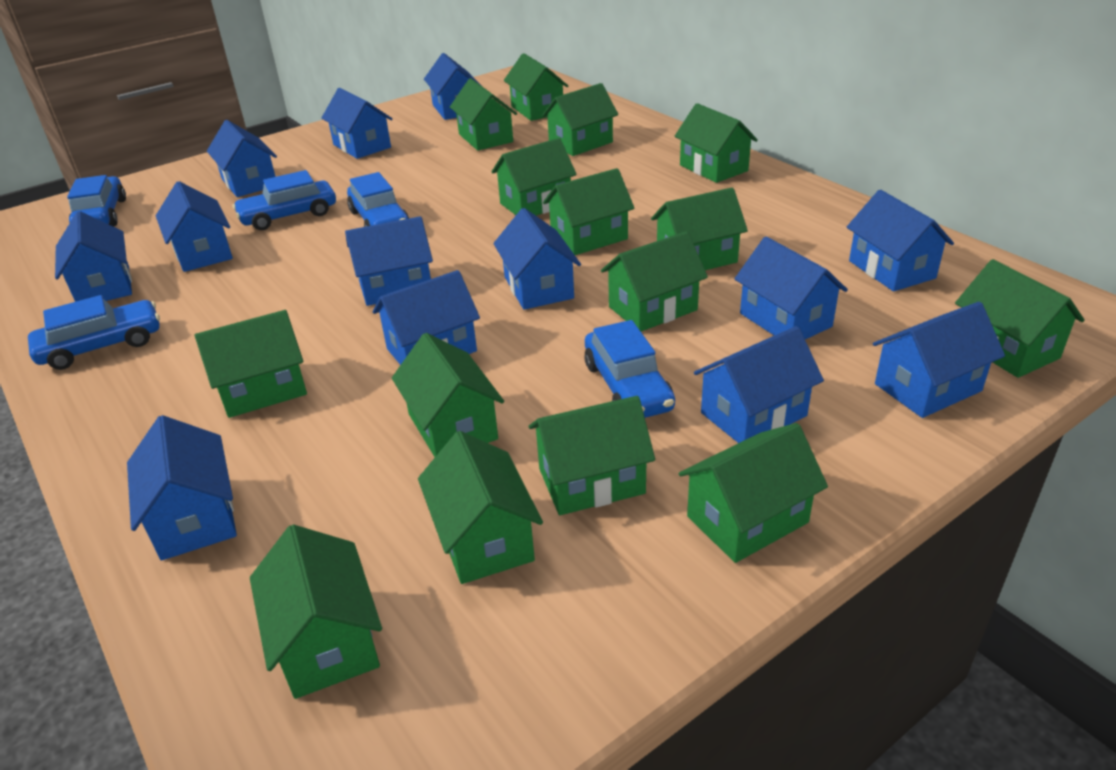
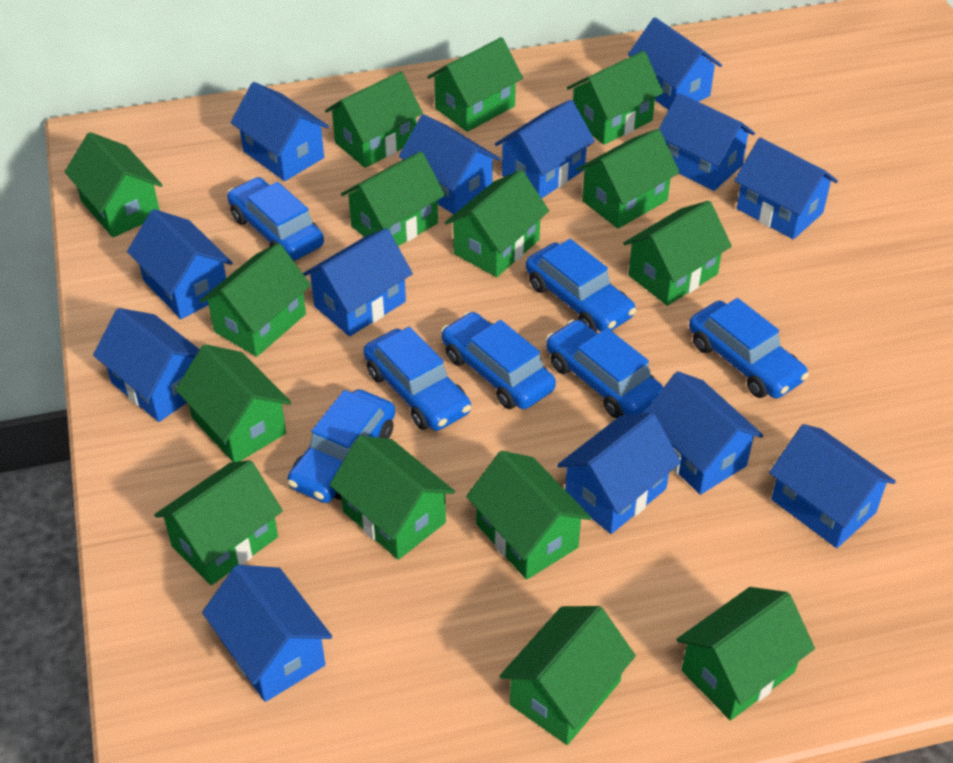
blue car: 5 -> 7

